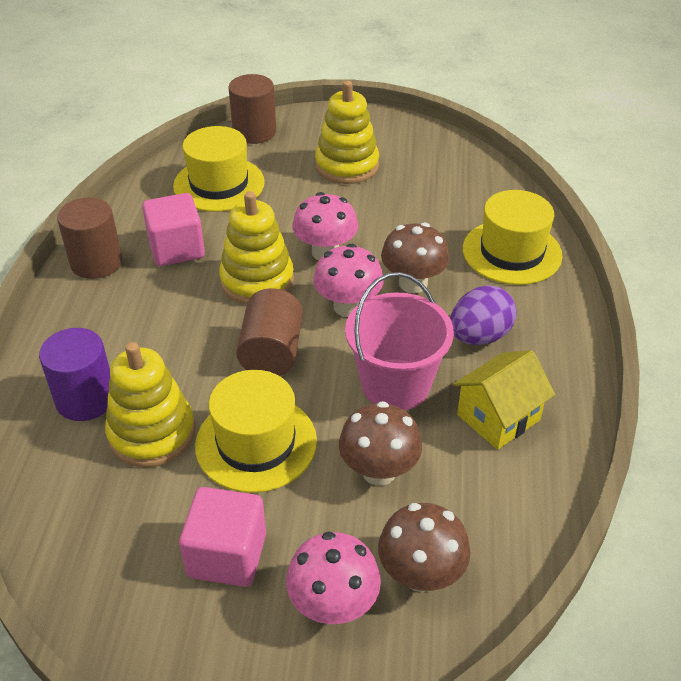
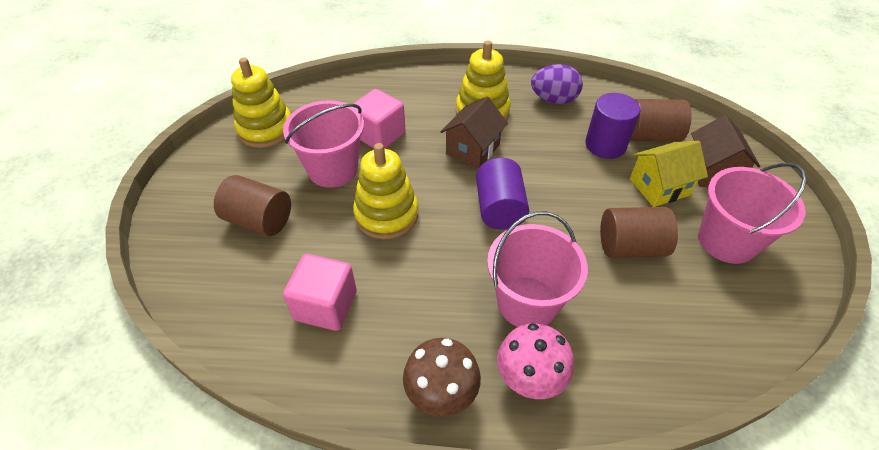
brown house: 0 -> 2
brown mushroom: 3 -> 1
pink bucket: 1 -> 3
pink mushroom: 3 -> 1
purple cylinder: 1 -> 2
yellow hat: 3 -> 0

